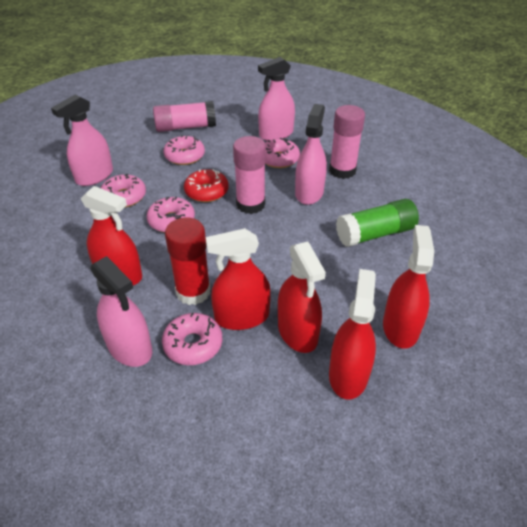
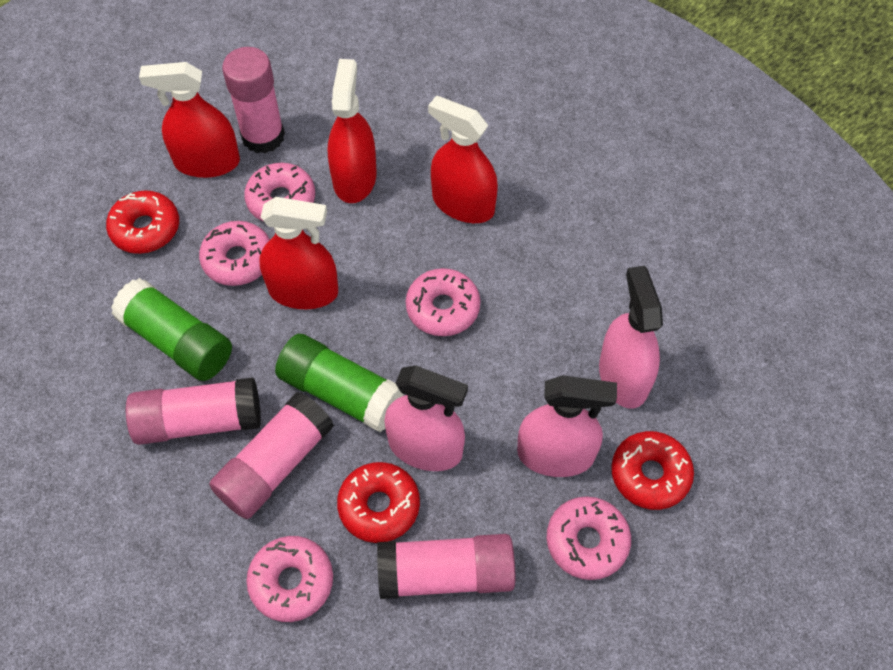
green glue stick: 1 -> 2
pink glue stick: 3 -> 4
pink spray bottle: 4 -> 3
red donut: 1 -> 3
red glue stick: 1 -> 0
red spray bottle: 5 -> 4

